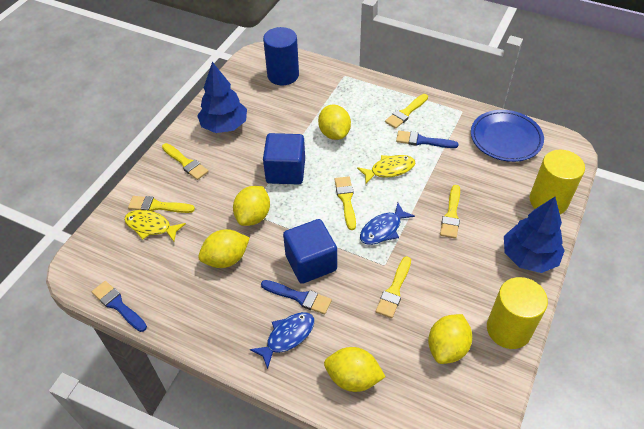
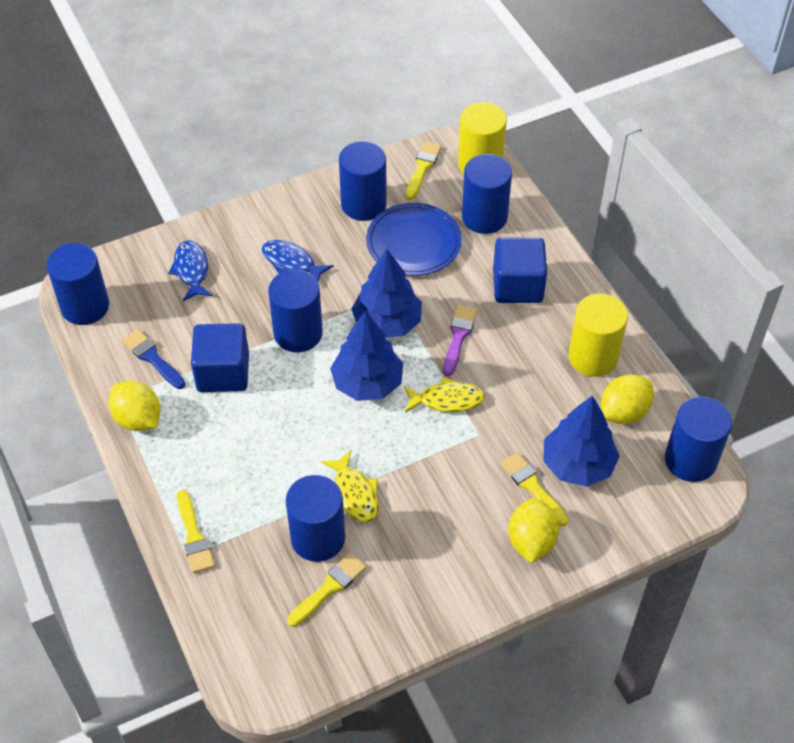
blue brush: 3 -> 1
blue cylinder: 1 -> 6
blue tree: 2 -> 3
purple brush: 0 -> 1
yellow brush: 6 -> 4
yellow lemon: 5 -> 3

